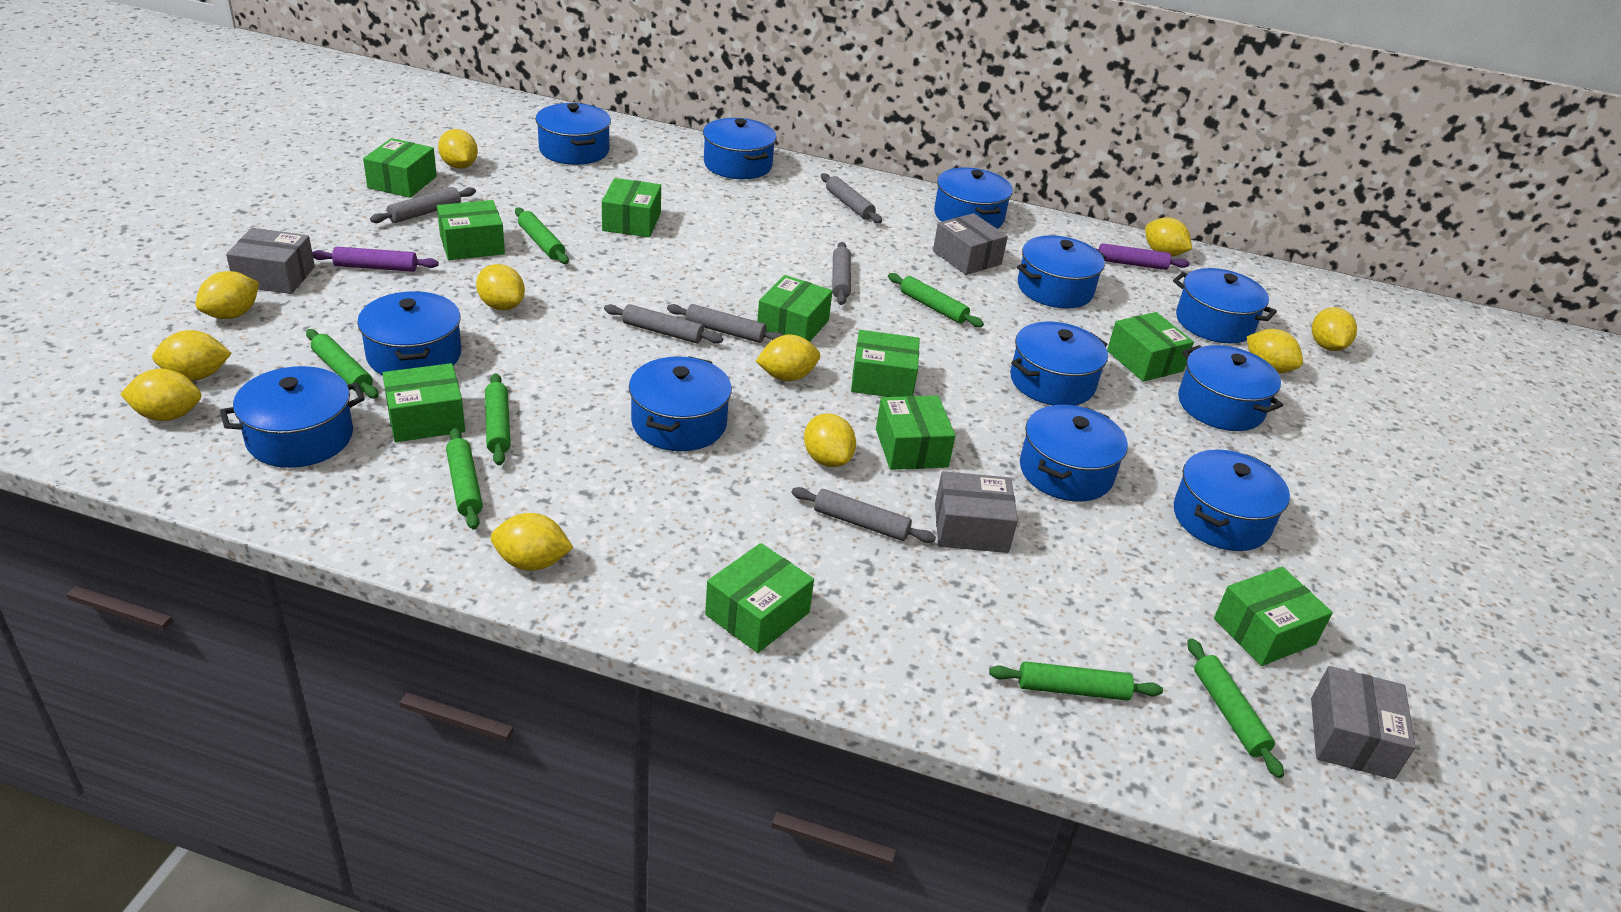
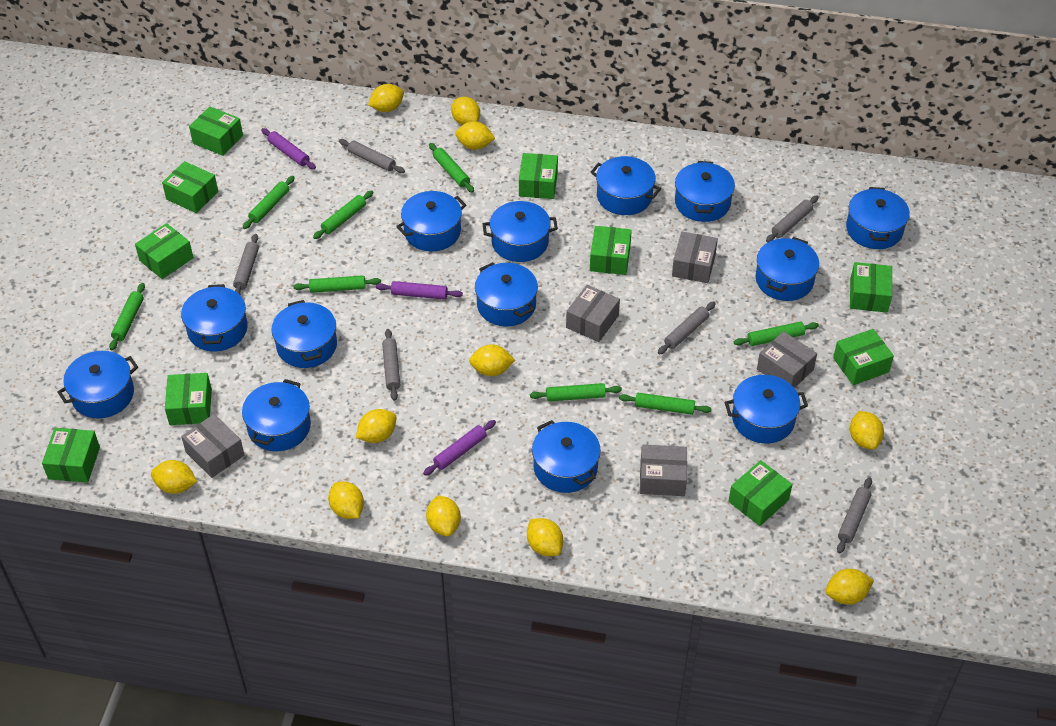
blue pot: 12 -> 13
green rolling pin: 7 -> 8
grey box: 4 -> 5
purple rolling pin: 2 -> 3

